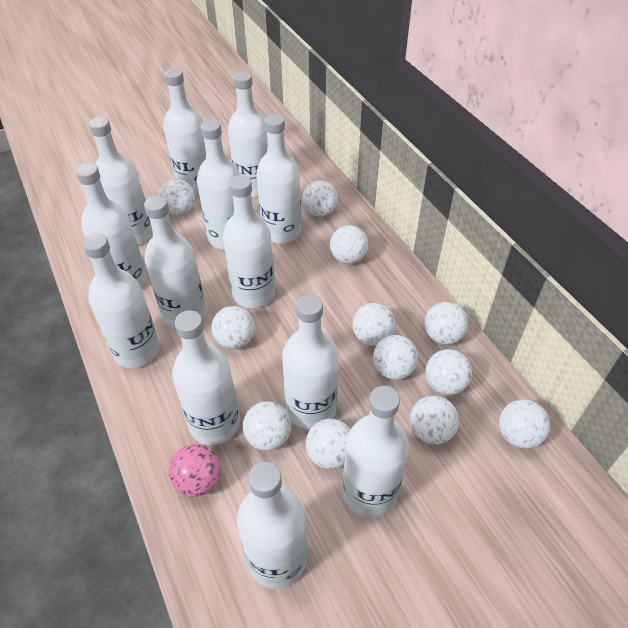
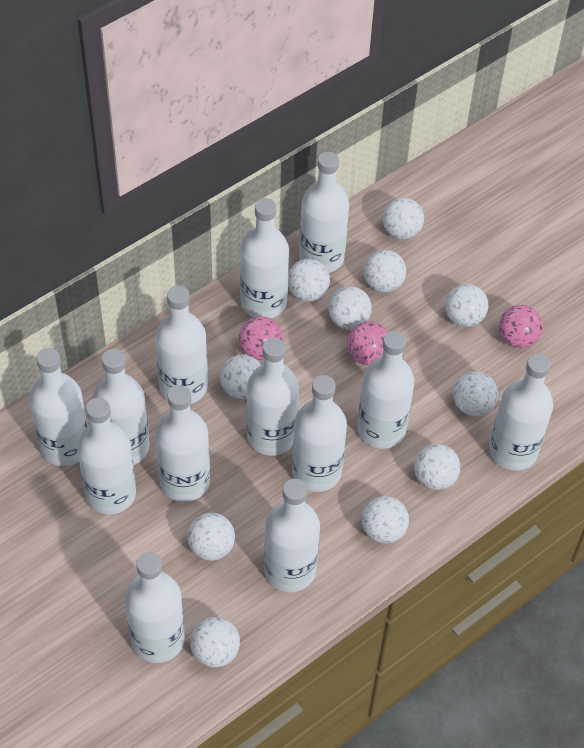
pink ball: 1 -> 3
white ball: 12 -> 11

